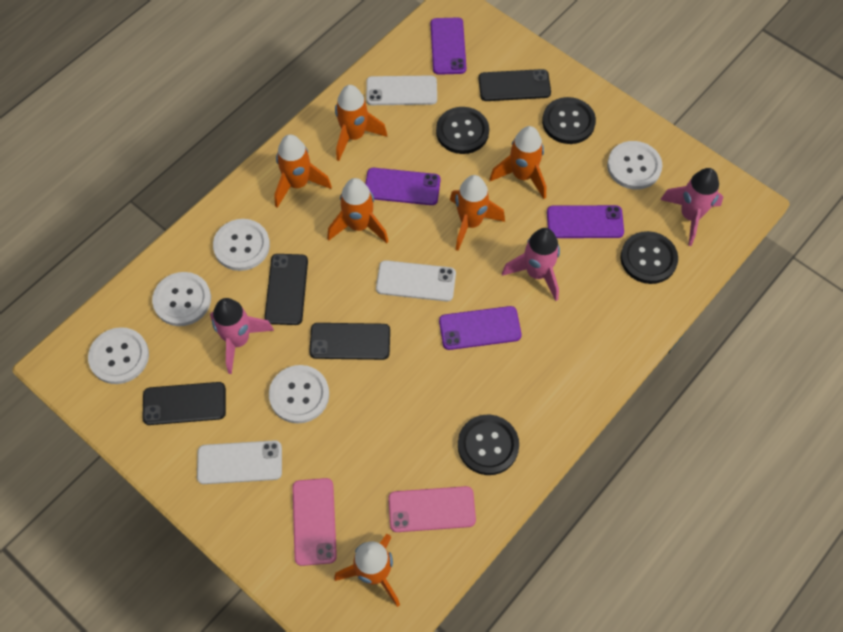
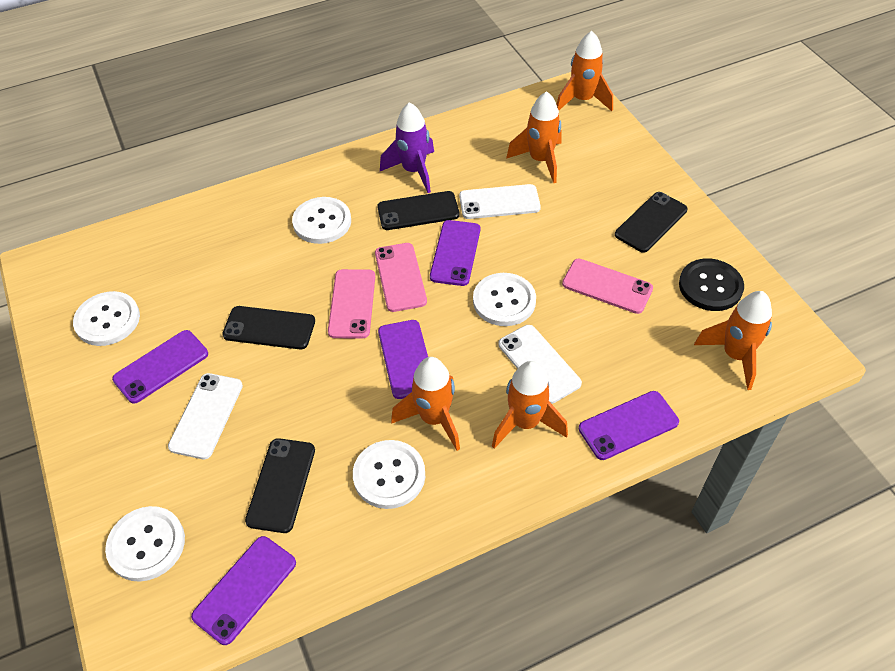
black button: 4 -> 1
orange rocket: 6 -> 5
pink phone: 2 -> 3
pink rocket: 3 -> 0
purple phone: 4 -> 5
purple rocket: 0 -> 1

